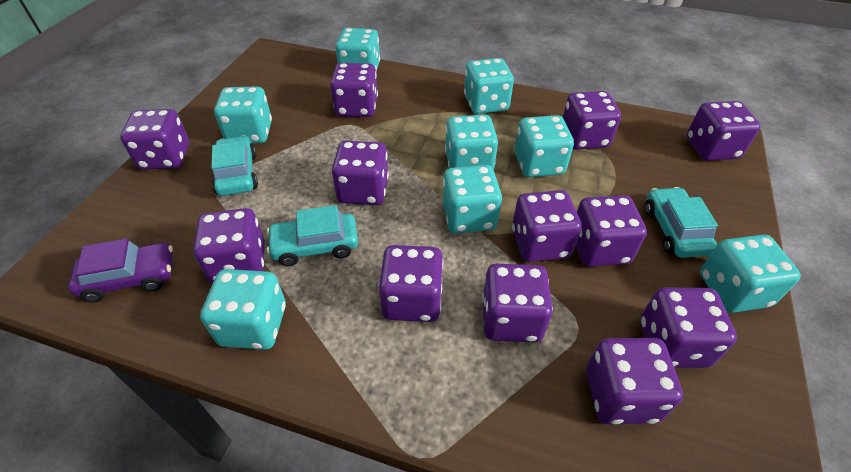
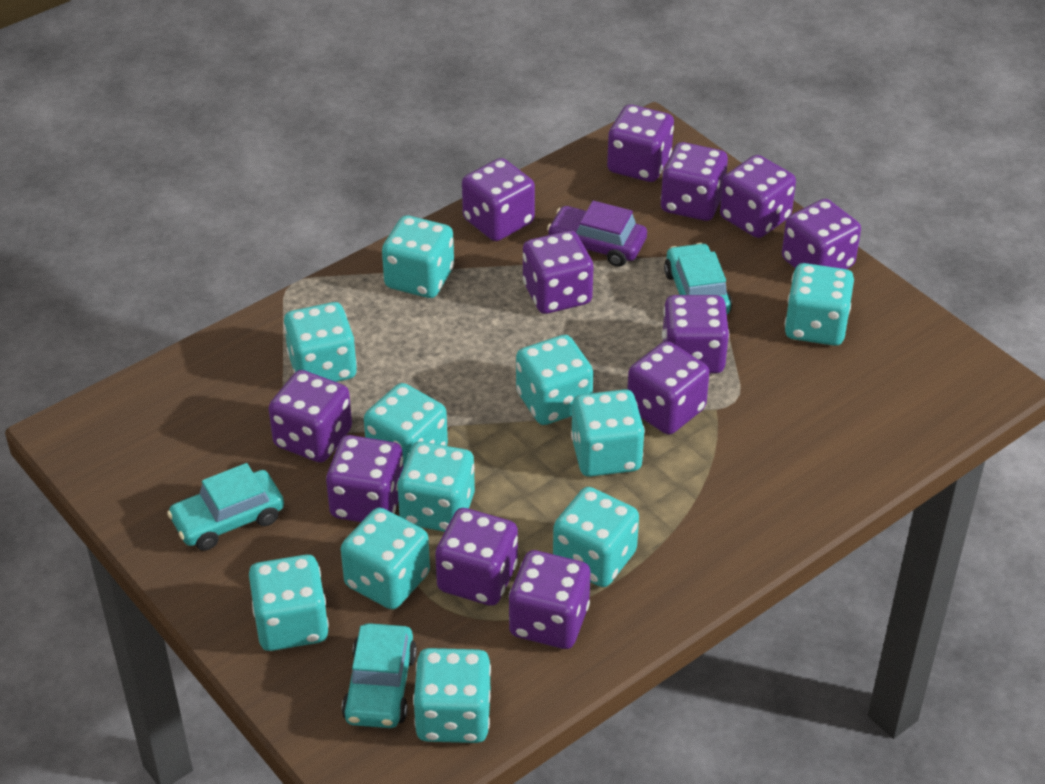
turquoise dice: 8 -> 11

